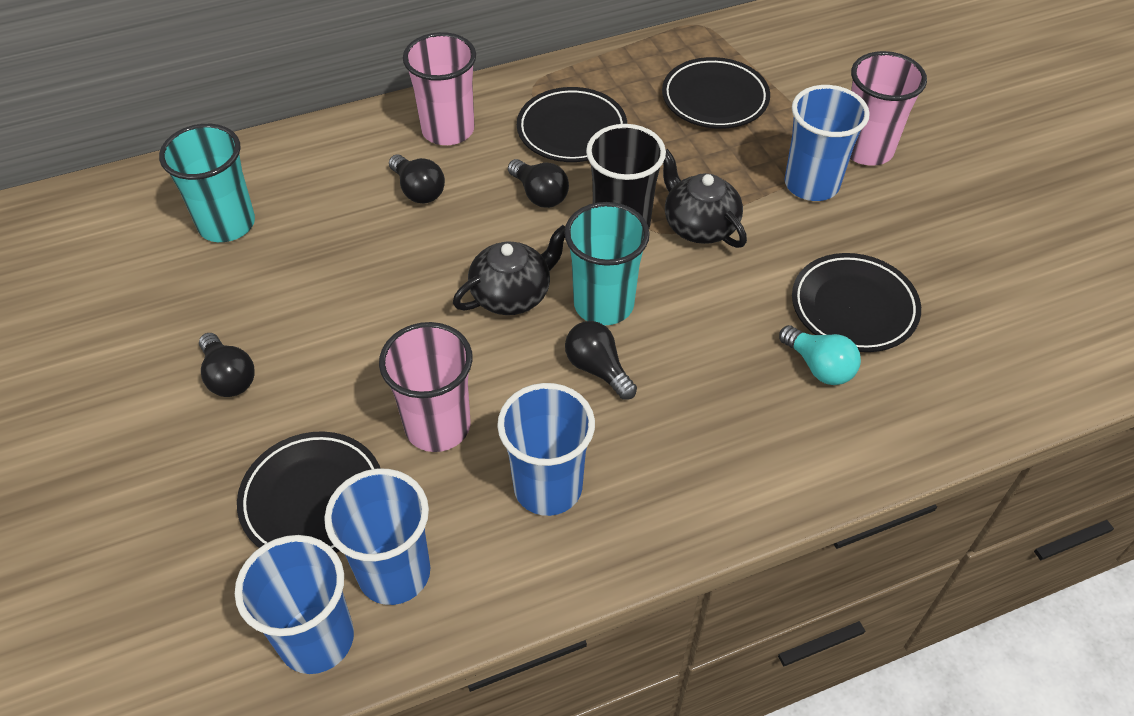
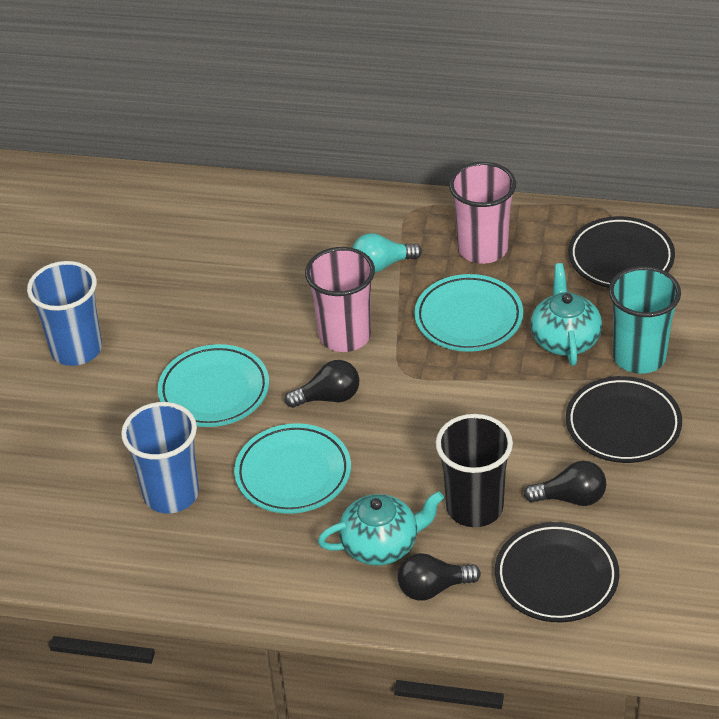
black light bulb: 4 -> 3
black plate: 4 -> 3
black teapot: 2 -> 0
blue cup: 4 -> 2
pink cup: 3 -> 2
turquoise cup: 2 -> 1
turquoise plate: 0 -> 3
turquoise teapot: 0 -> 2

